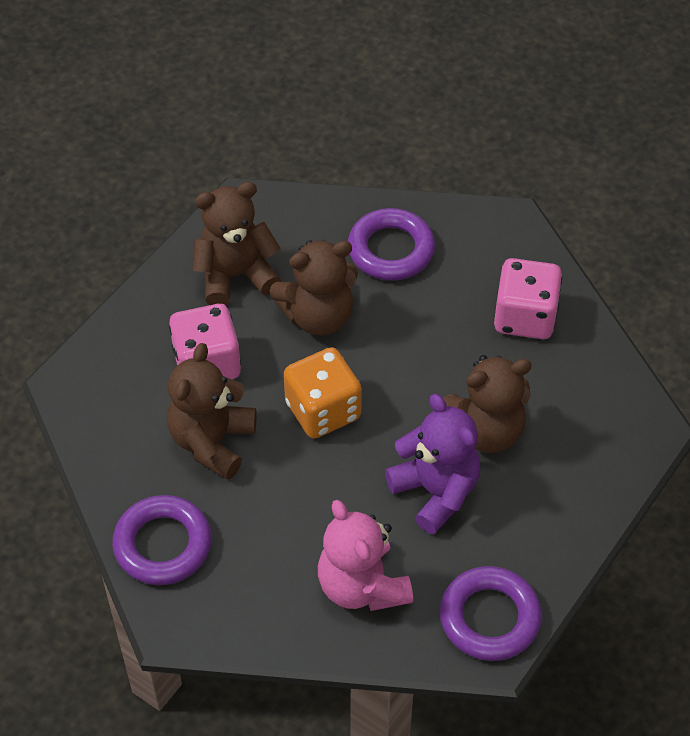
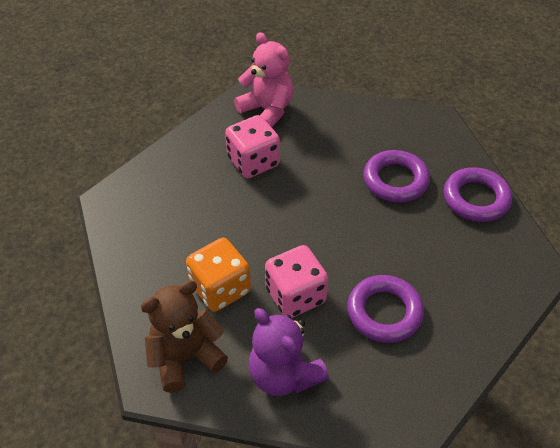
brown teddy bear: 4 -> 1

